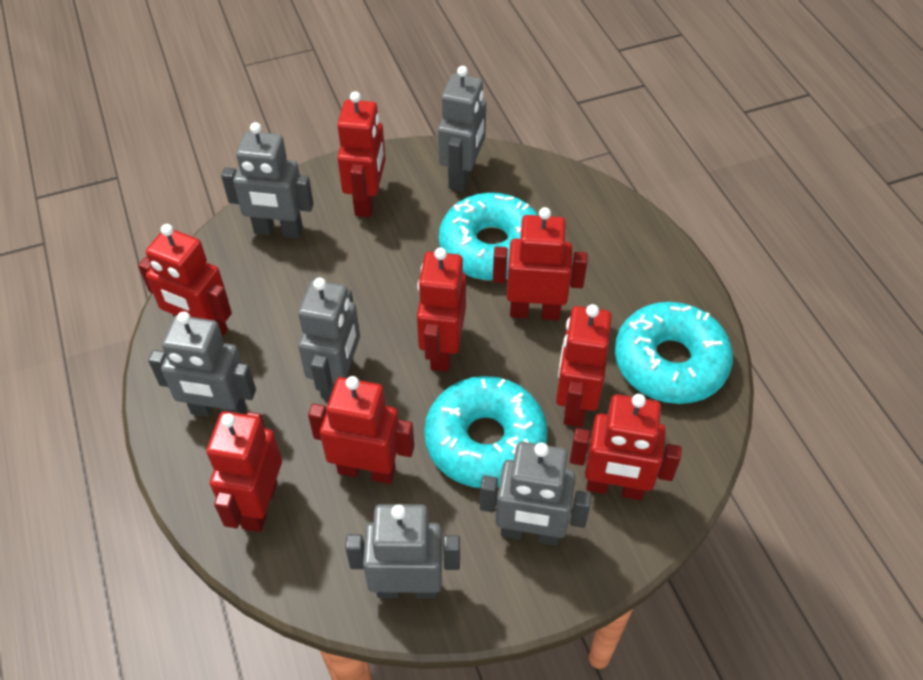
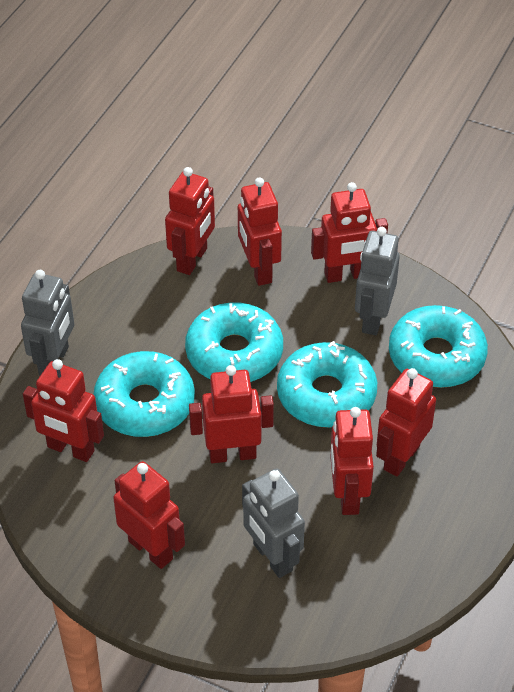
grey robot: 6 -> 3
turquoise donut: 3 -> 4

